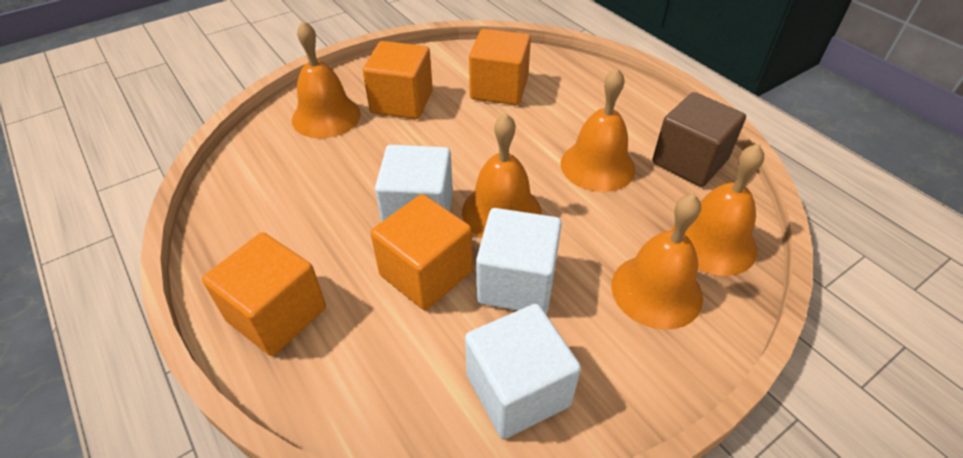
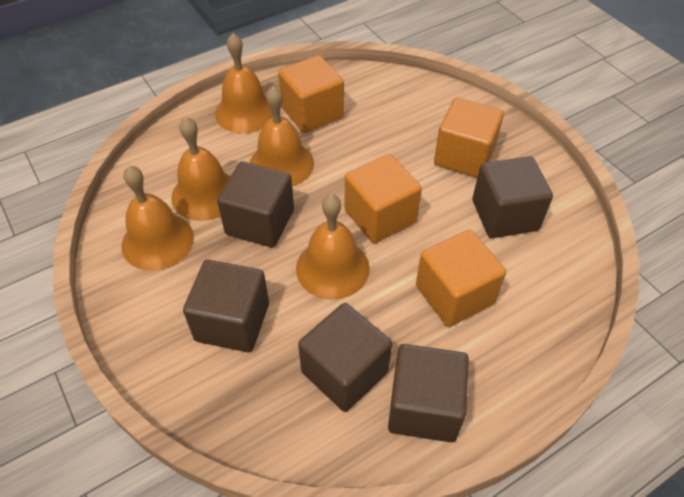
brown cube: 1 -> 5
white cube: 3 -> 0

